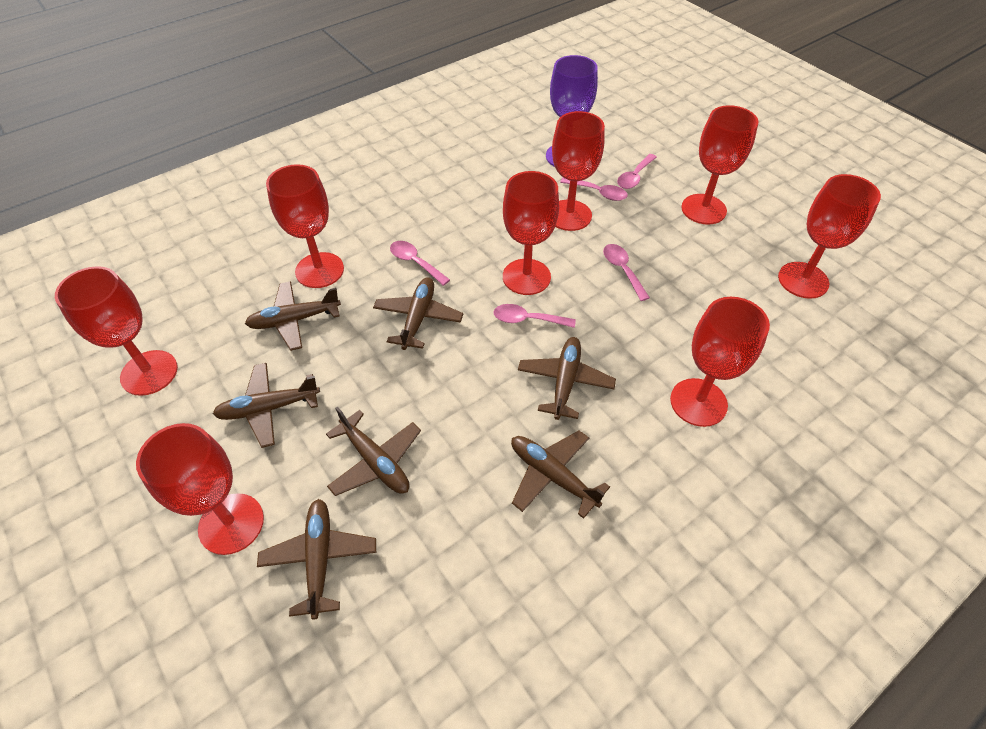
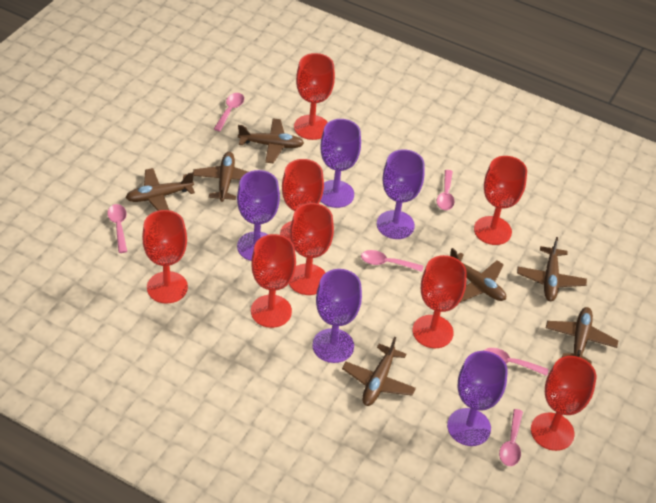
pink spoon: 5 -> 6
purple goblet: 1 -> 5

